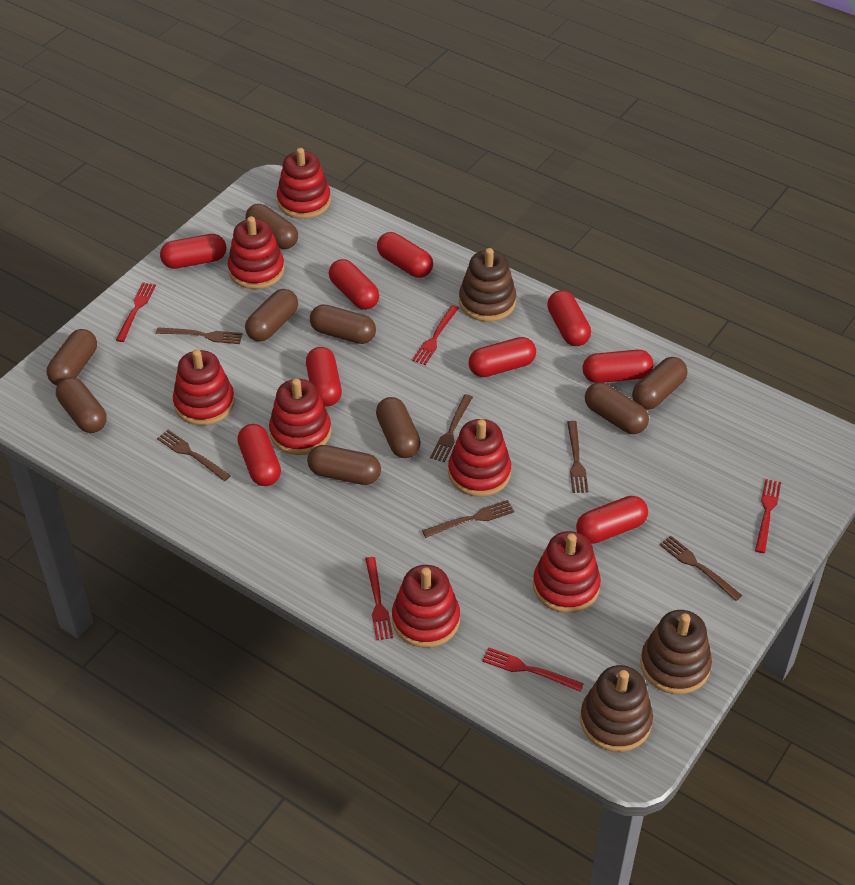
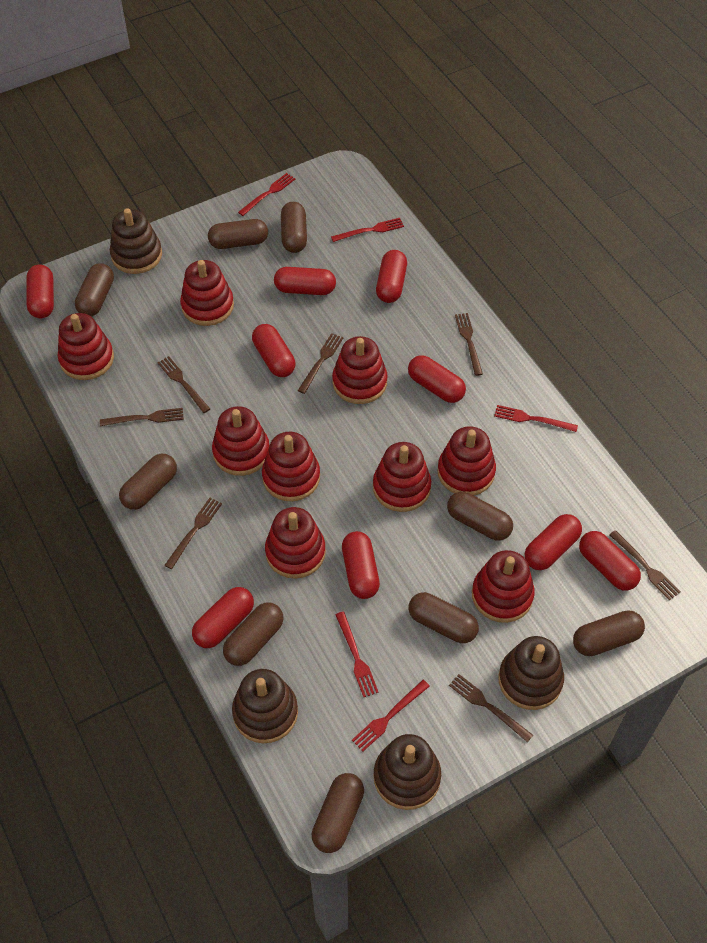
brown fork: 6 -> 7
brown stacking toy: 3 -> 4
red stacking toy: 7 -> 9

